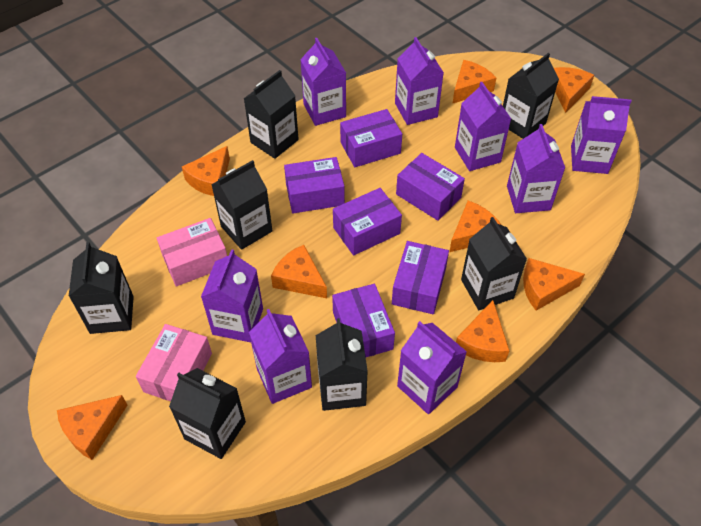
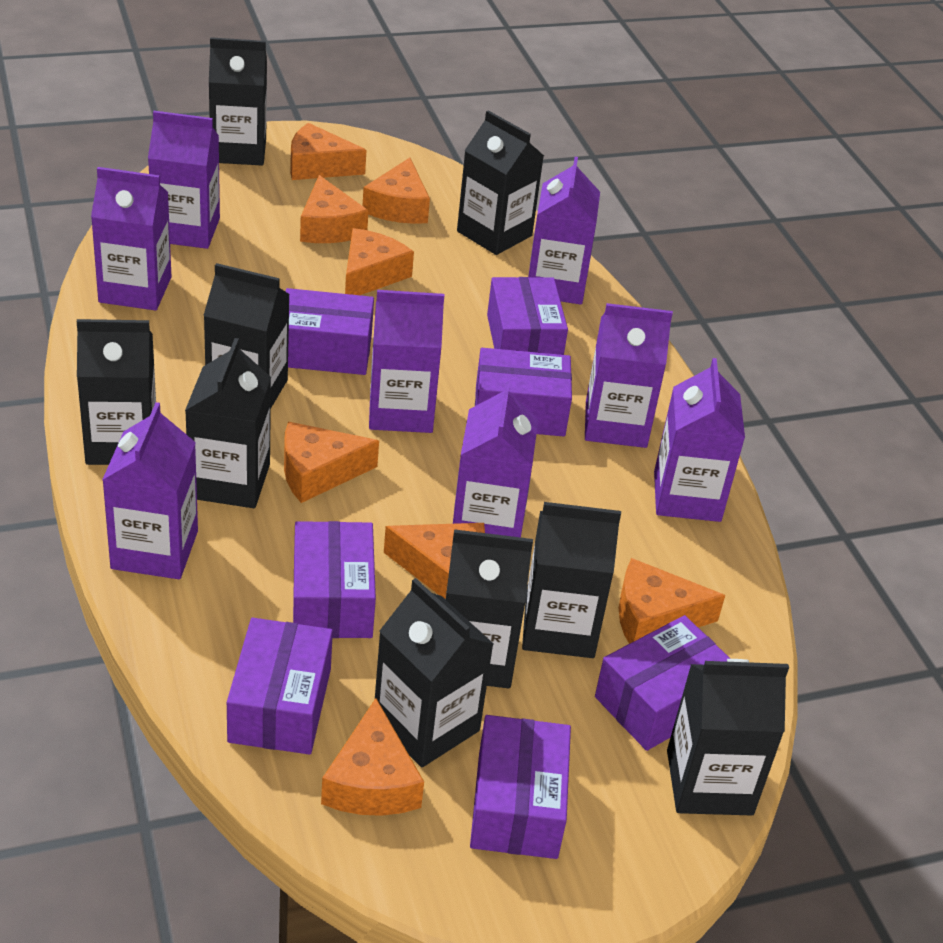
black carton: 7 -> 9
pink box: 2 -> 0
purple box: 6 -> 7

